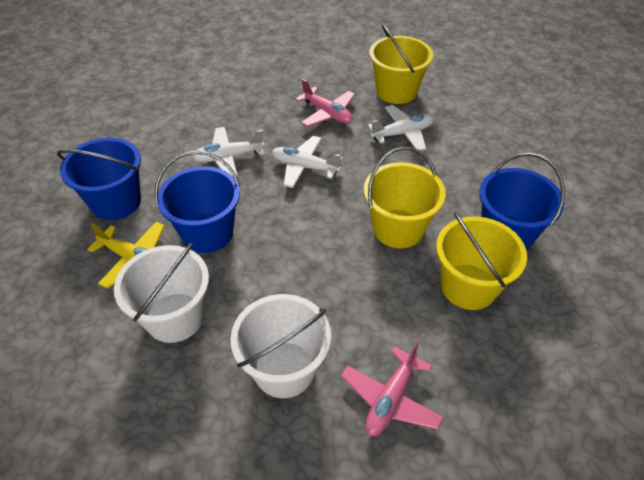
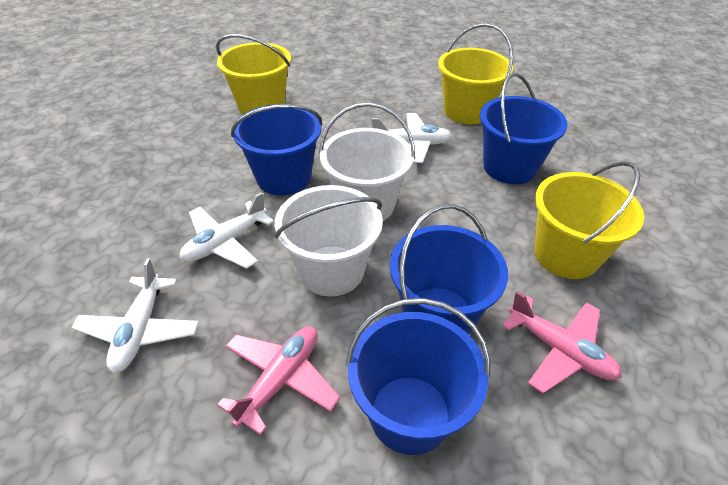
blue bucket: 3 -> 4
yellow plane: 1 -> 0

